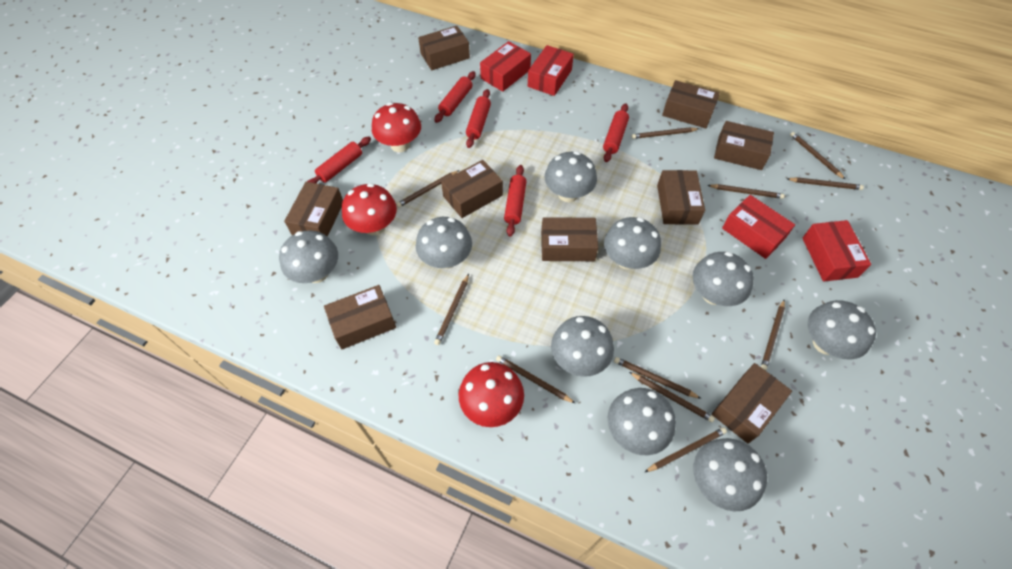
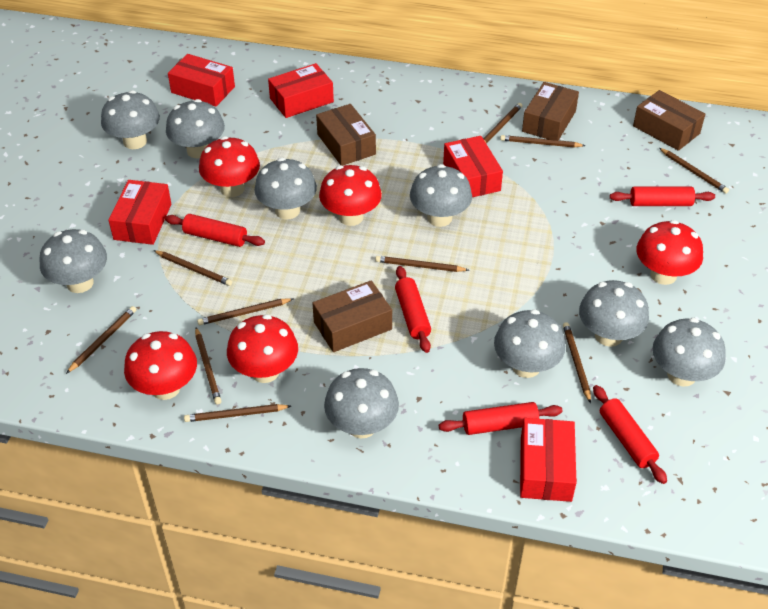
brown box: 9 -> 4
brown pencil: 11 -> 10
red box: 4 -> 5
red mushroom: 3 -> 5

